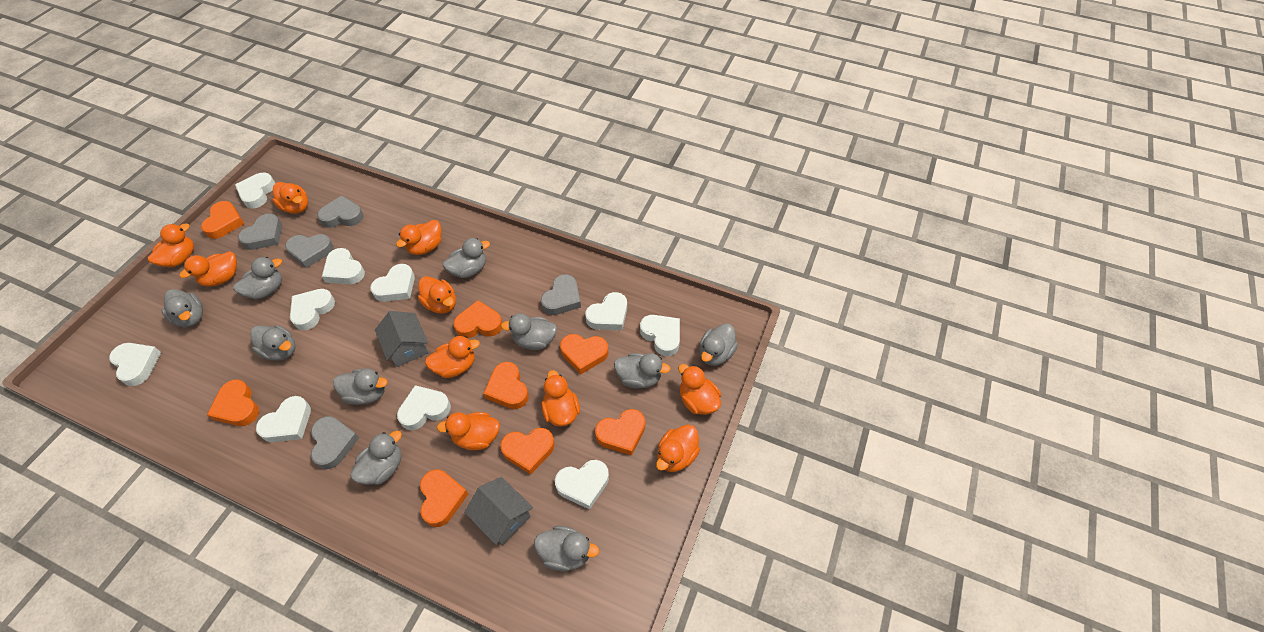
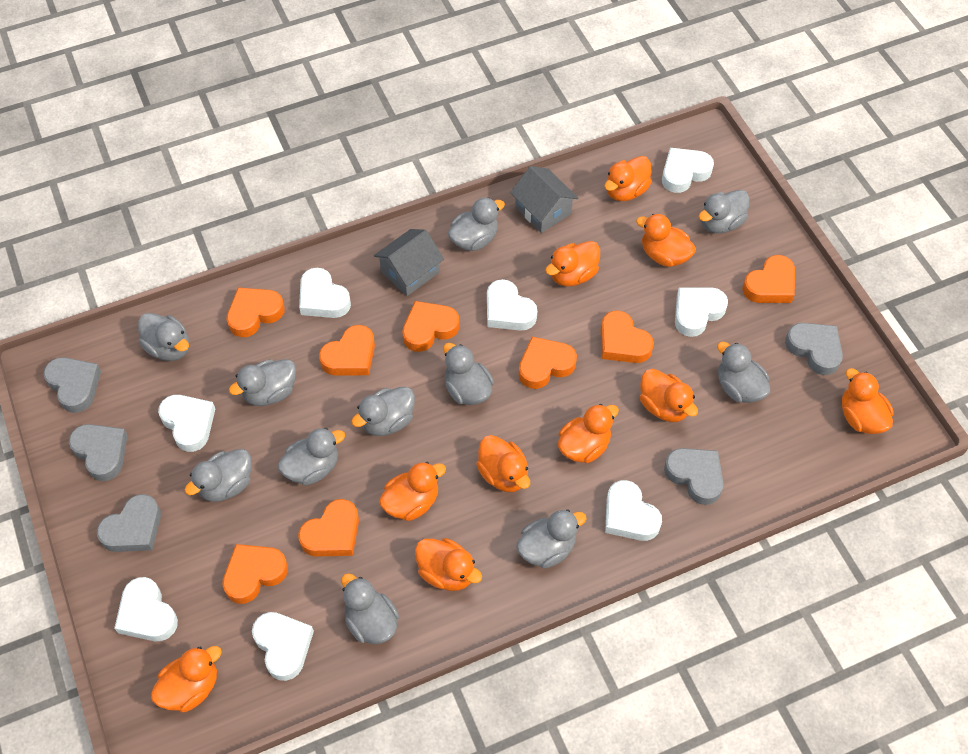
grey duck: 10 -> 11
white heart: 10 -> 8

